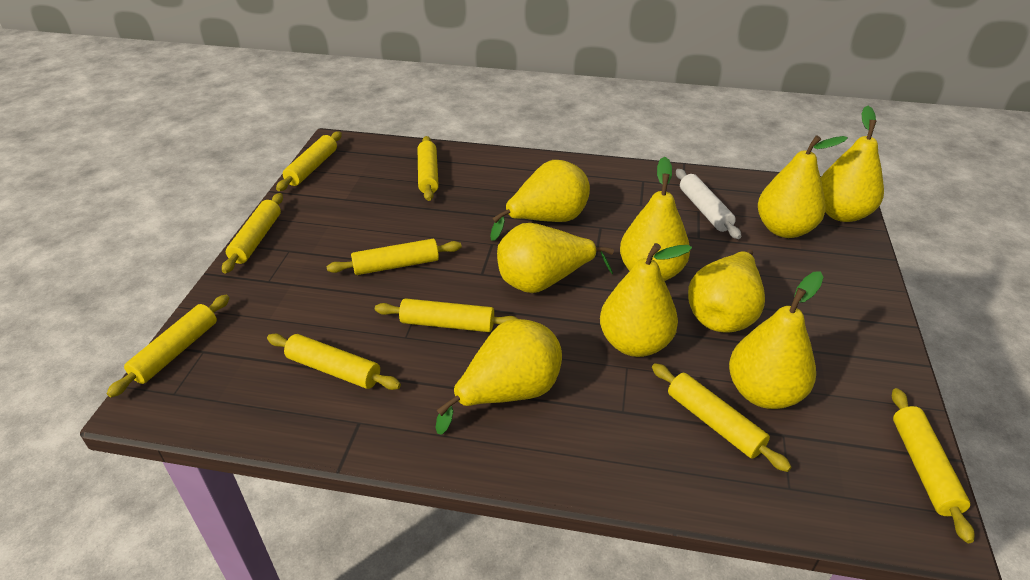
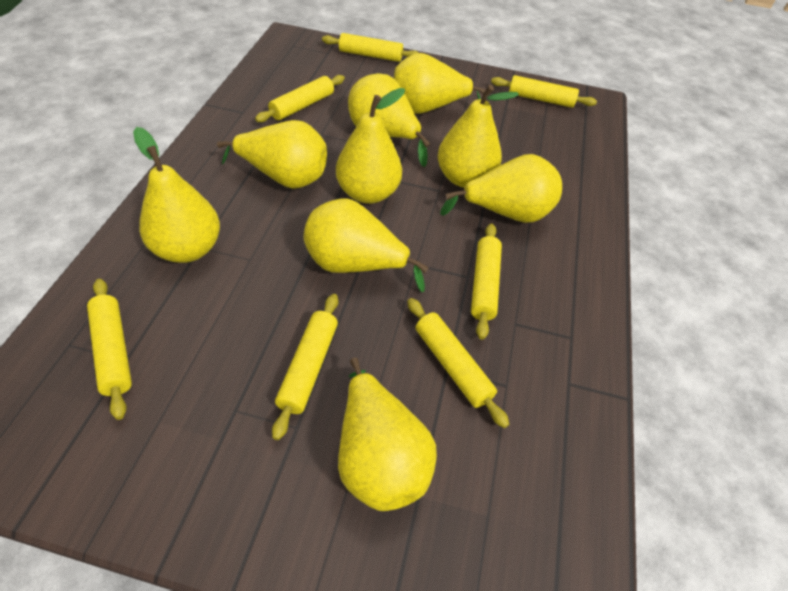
white rolling pin: 1 -> 0
yellow rolling pin: 9 -> 7

